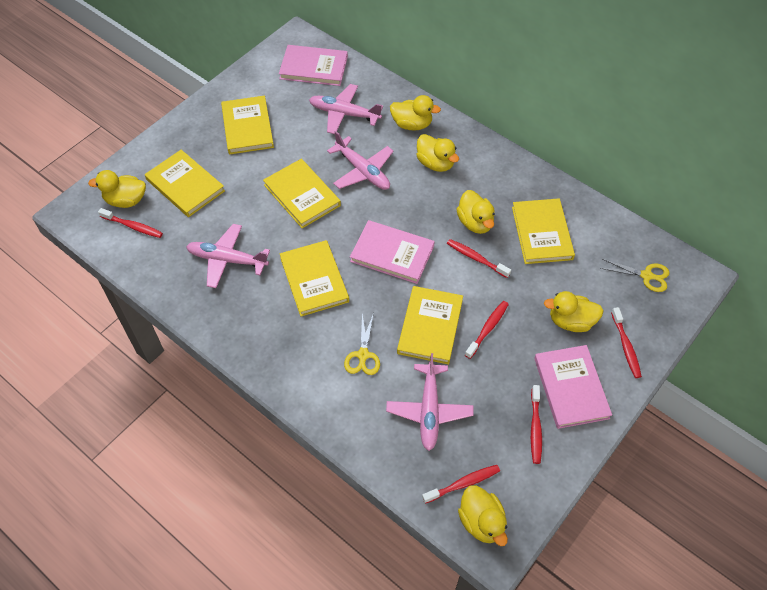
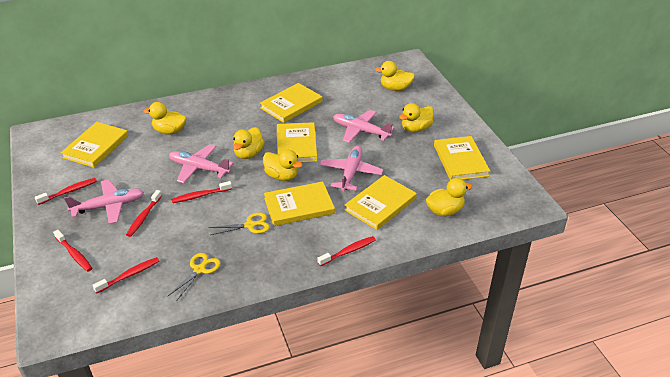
pink book: 3 -> 0

